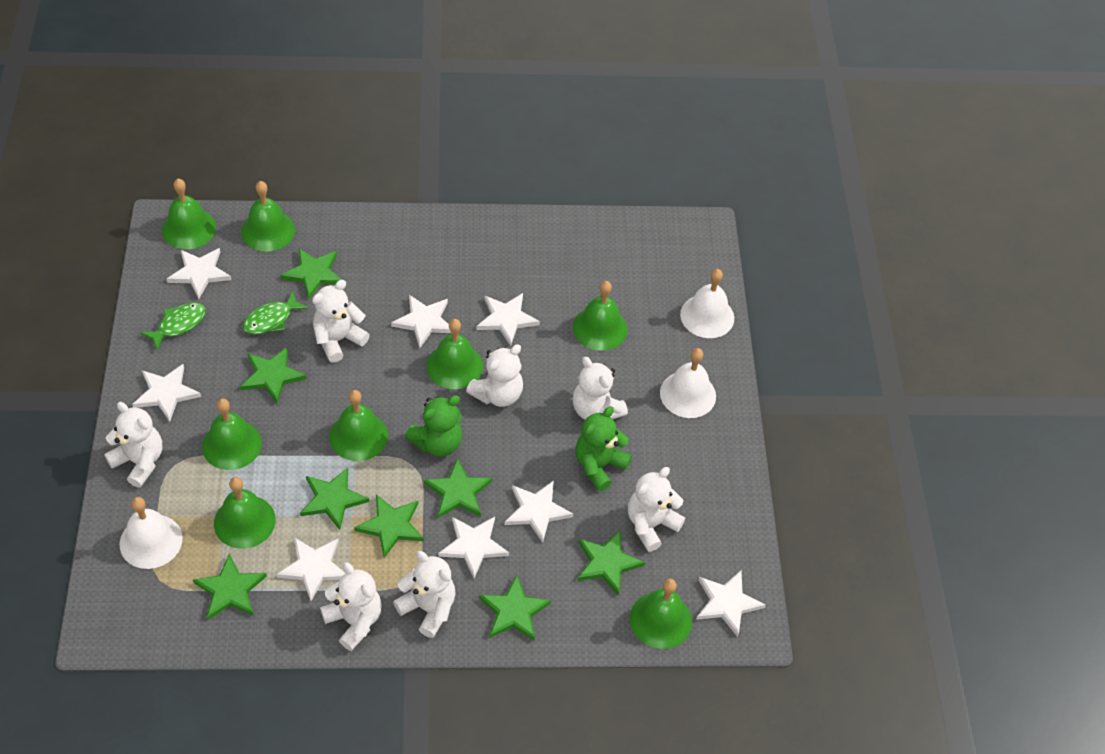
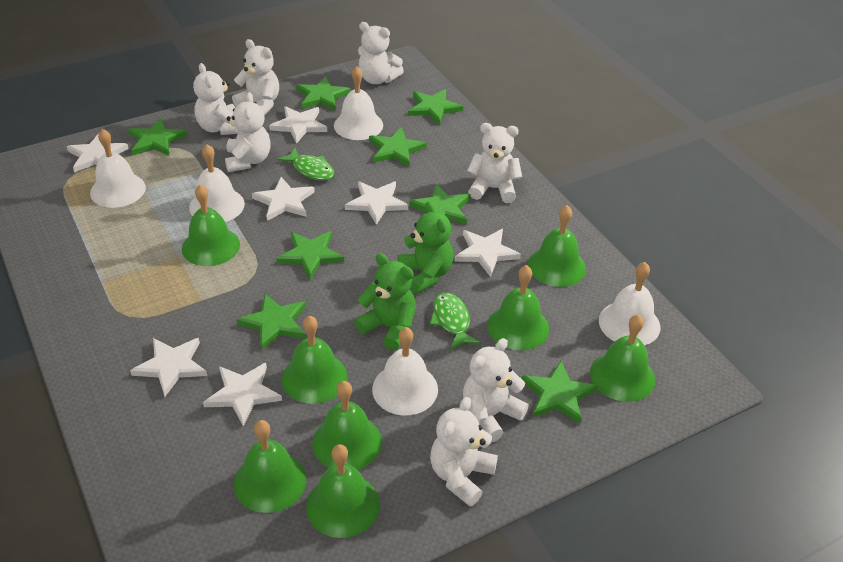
white bell: 3 -> 5
white star: 8 -> 7

